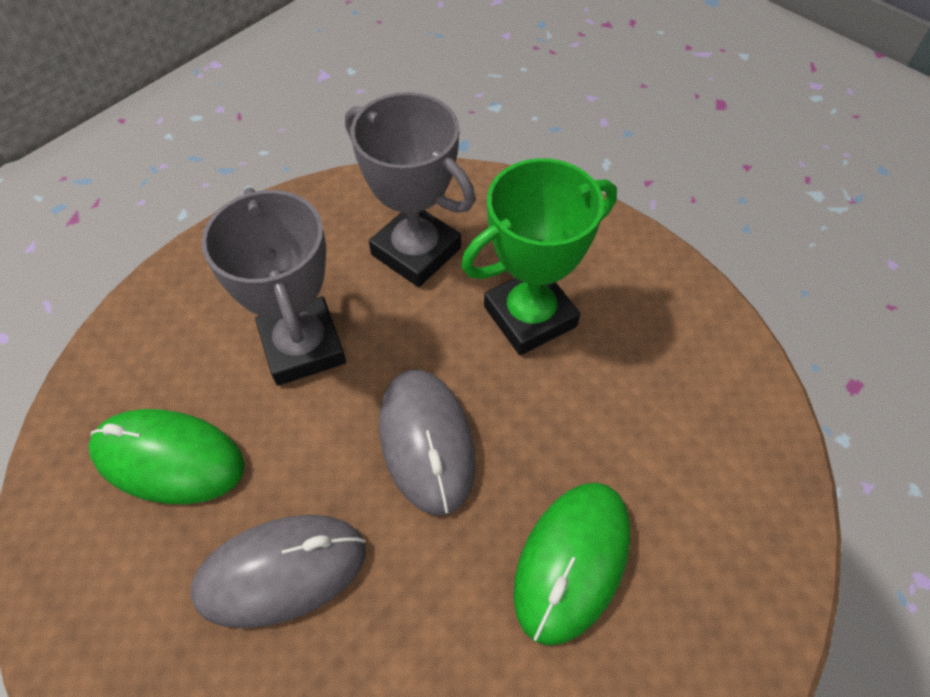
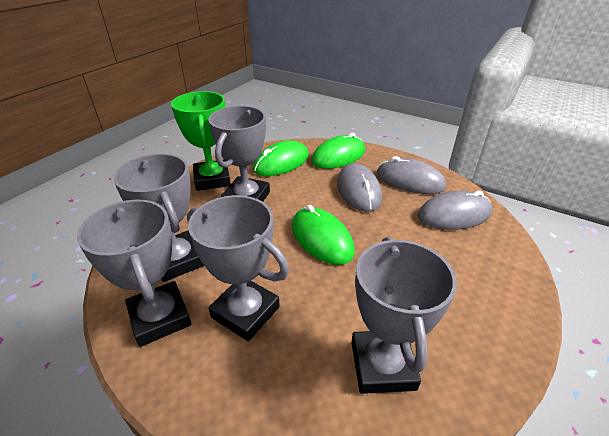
green mouse: 2 -> 3
grey mouse: 2 -> 3
grey trophy: 2 -> 5

